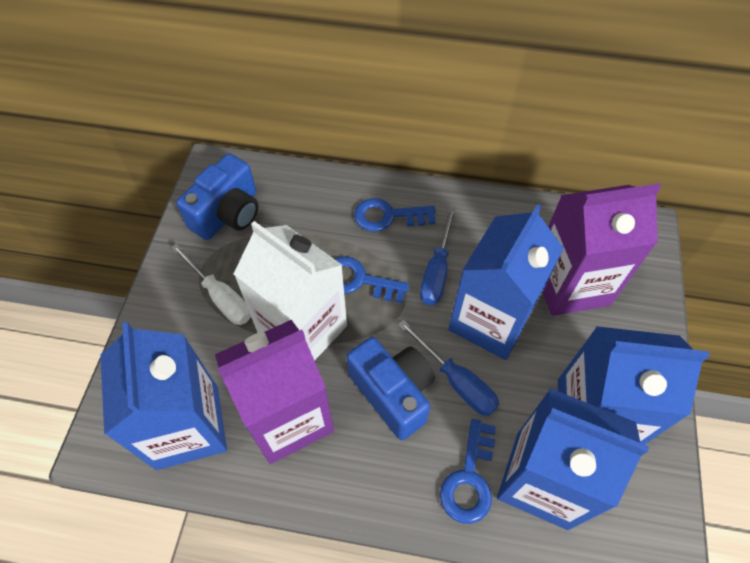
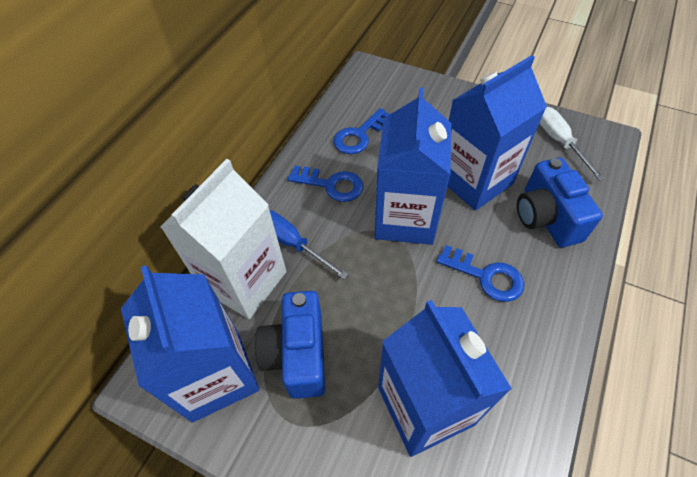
blue screwdriver: 2 -> 1
purple carton: 2 -> 0

